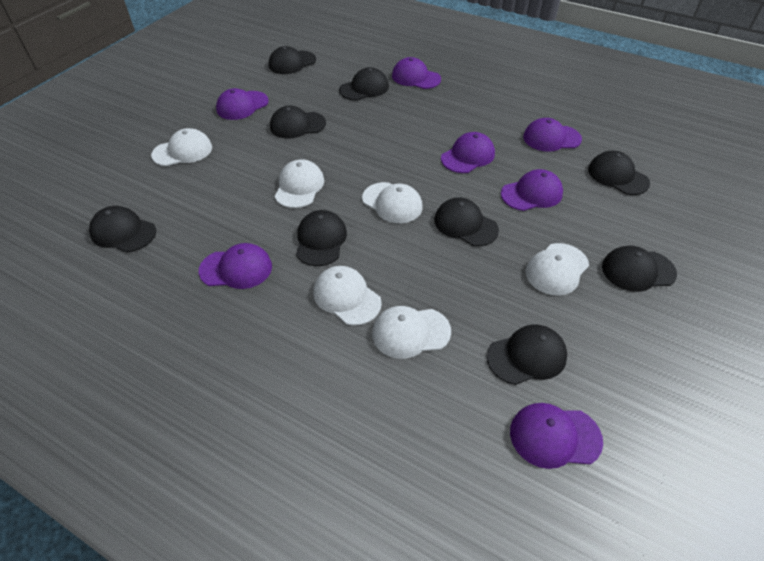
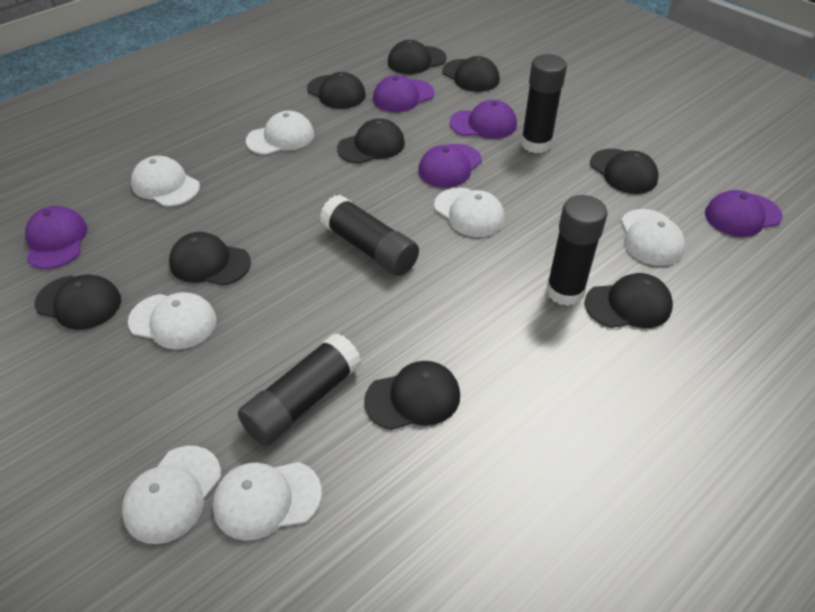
black glue stick: 0 -> 4
purple cap: 7 -> 5
white cap: 6 -> 7

